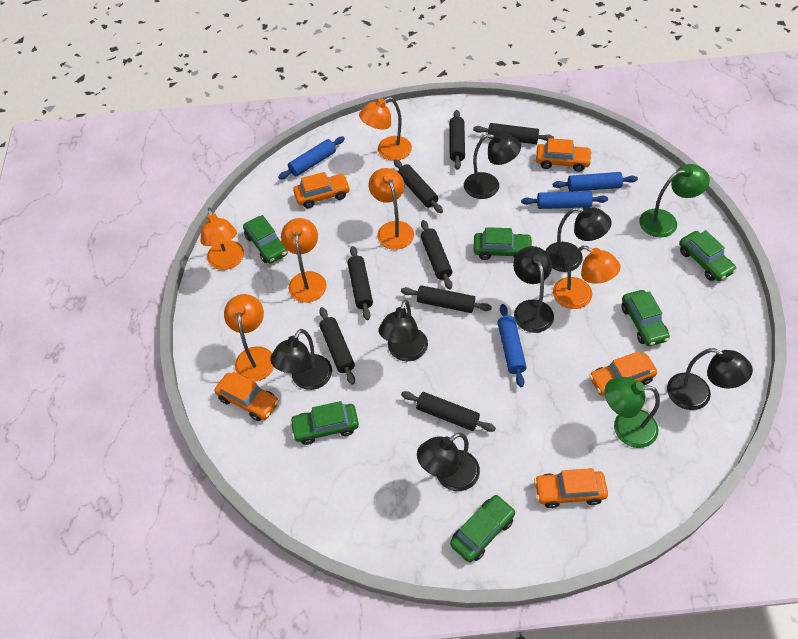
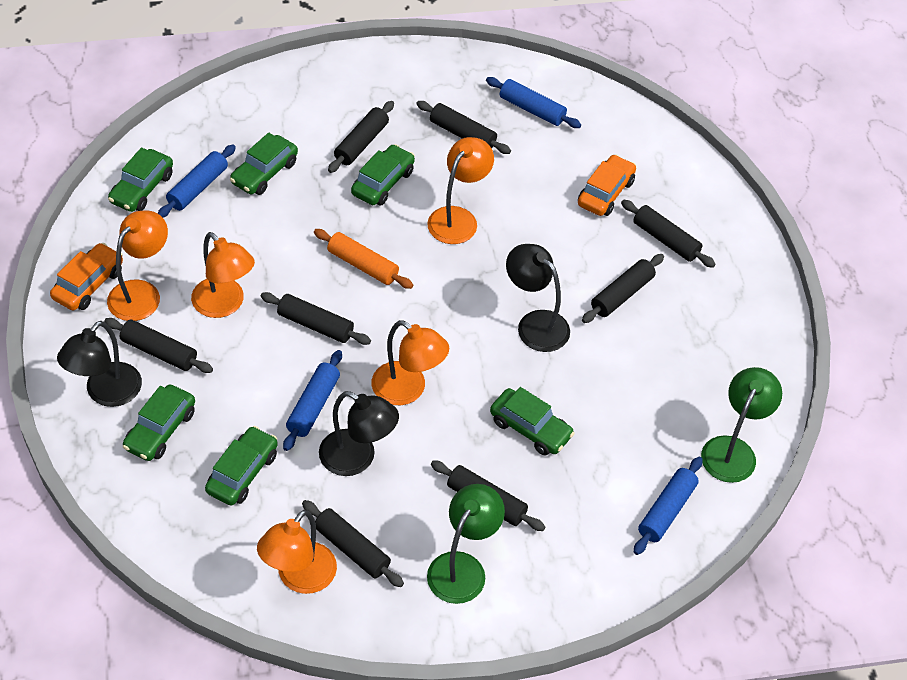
black lamp: 7 -> 3
orange car: 5 -> 2
orange lamp: 6 -> 5
orange rolling pin: 0 -> 1

